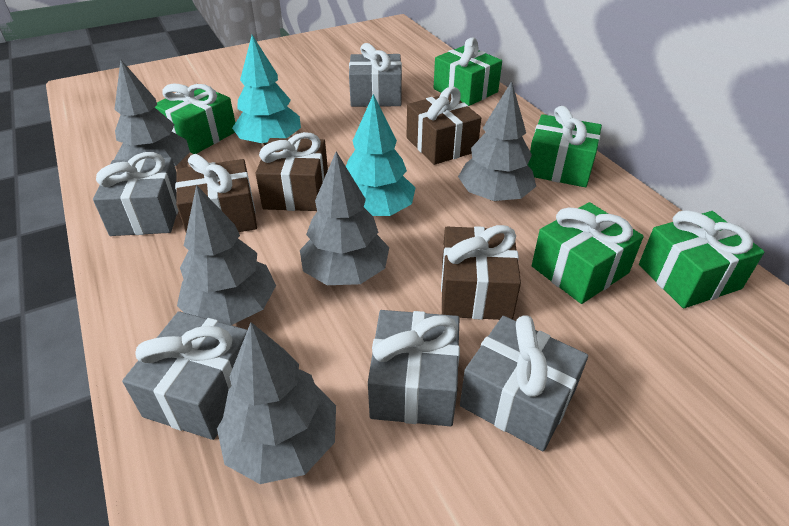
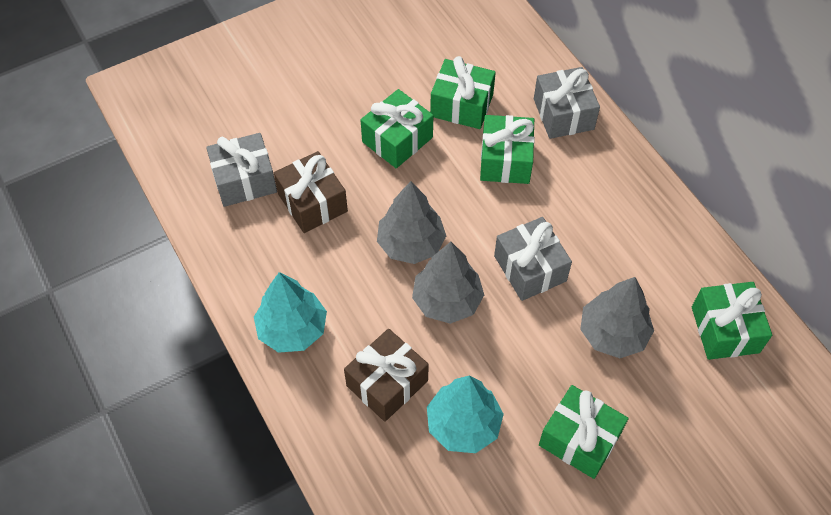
brown gift: 4 -> 2
grey gift: 5 -> 3
grey tree: 5 -> 3

